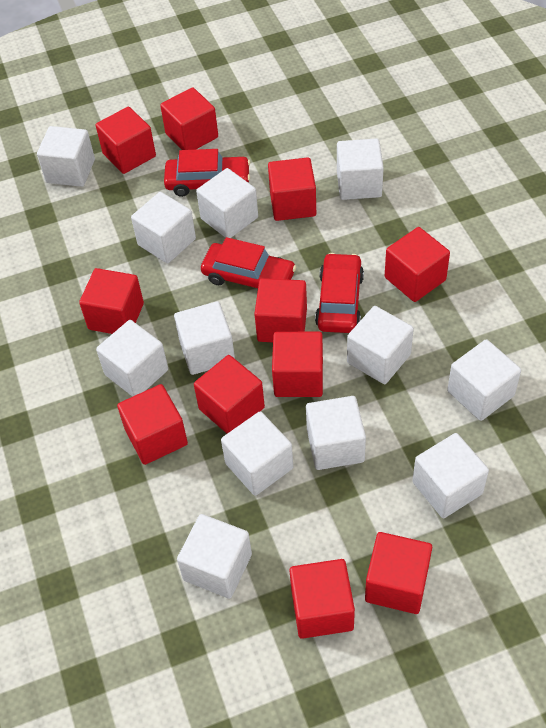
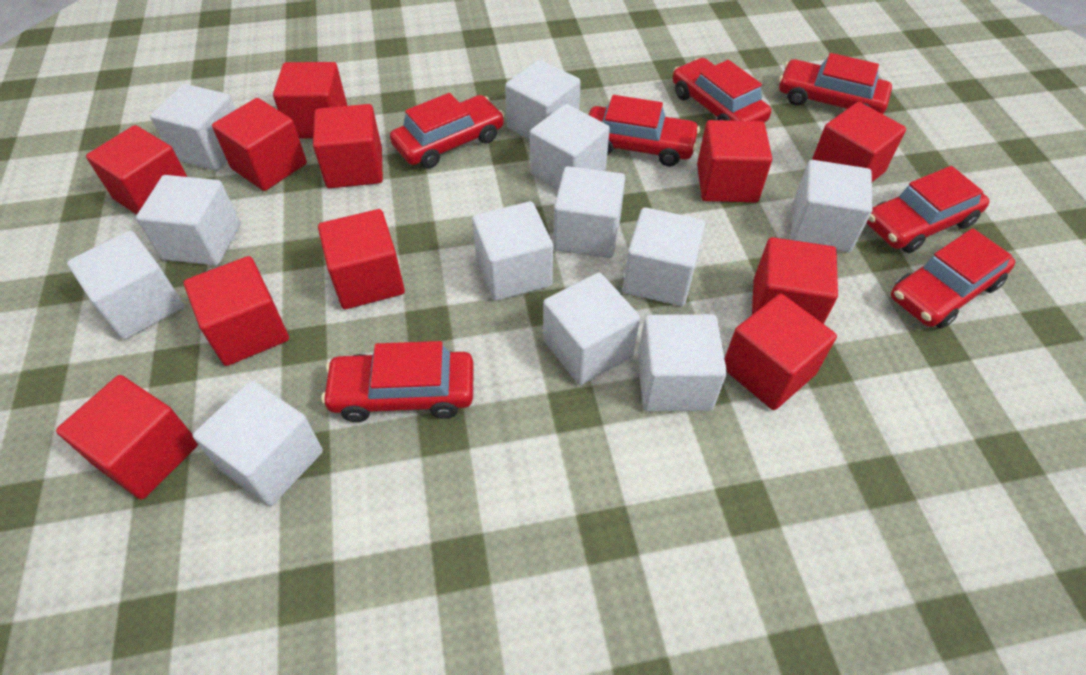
red car: 3 -> 7

